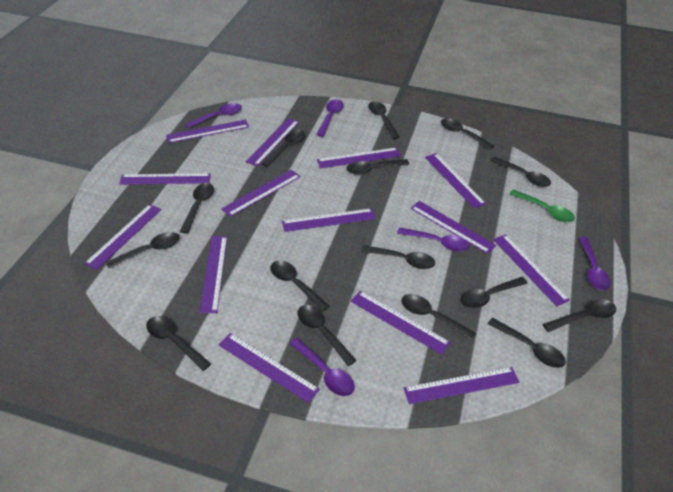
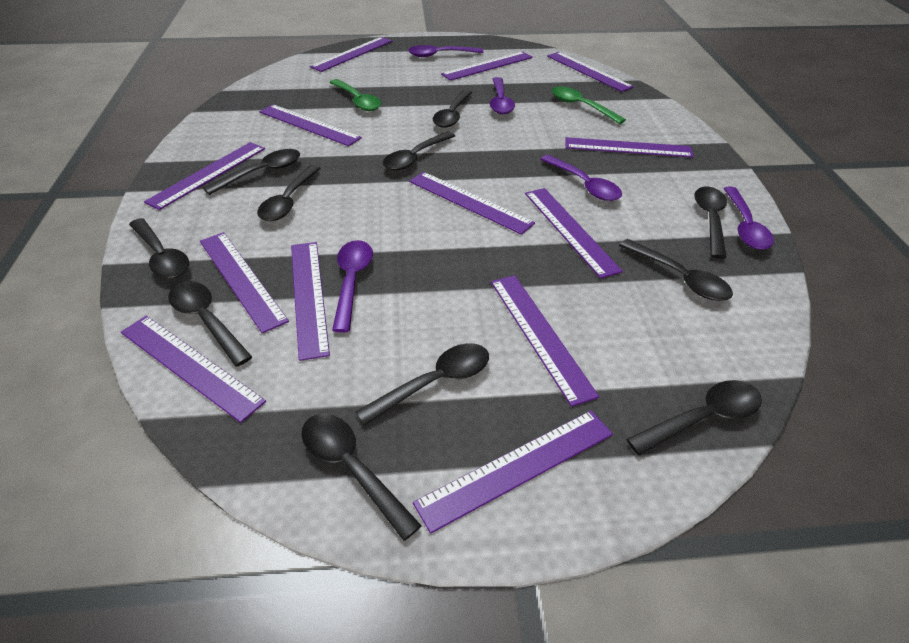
black spoon: 15 -> 11
green spoon: 1 -> 2
purple ruler: 14 -> 13

